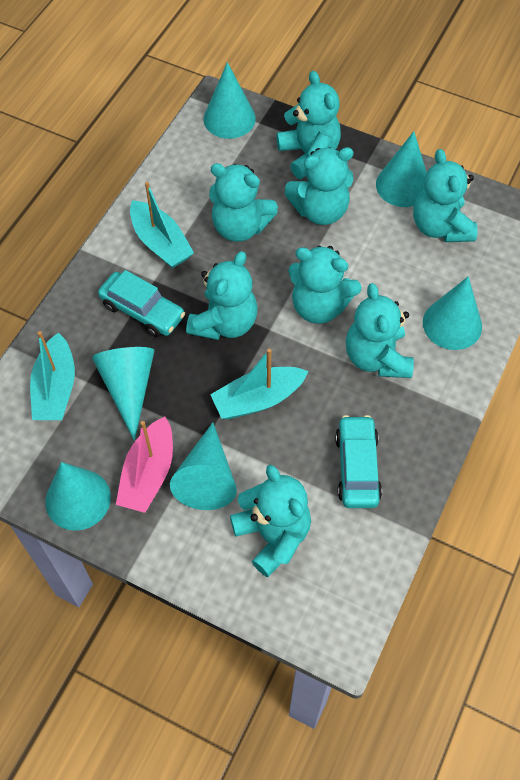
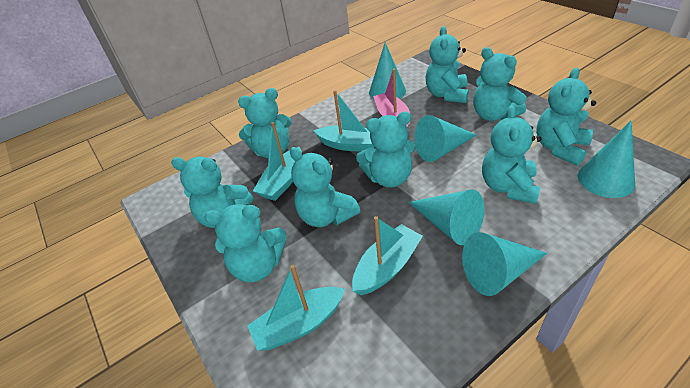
turquoise boat: 3 -> 4
turquoise car: 2 -> 0
turquoise cone: 6 -> 5
turquoise teddy bear: 8 -> 9

